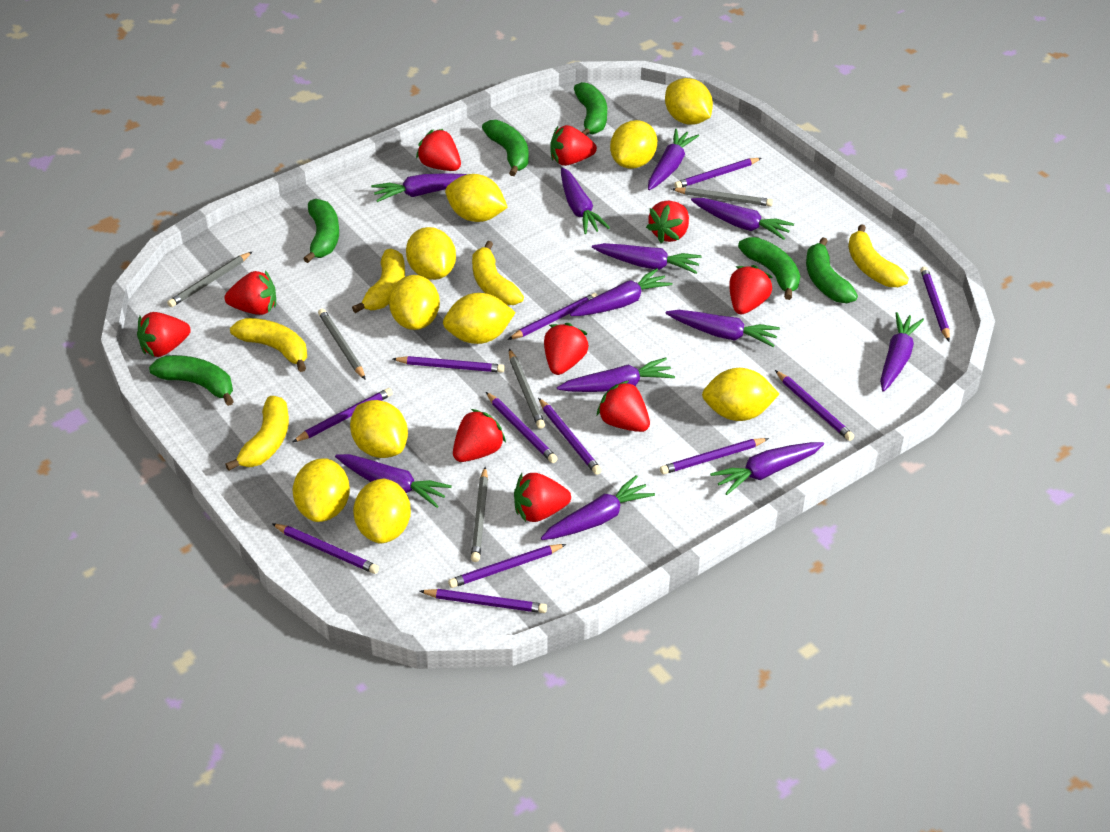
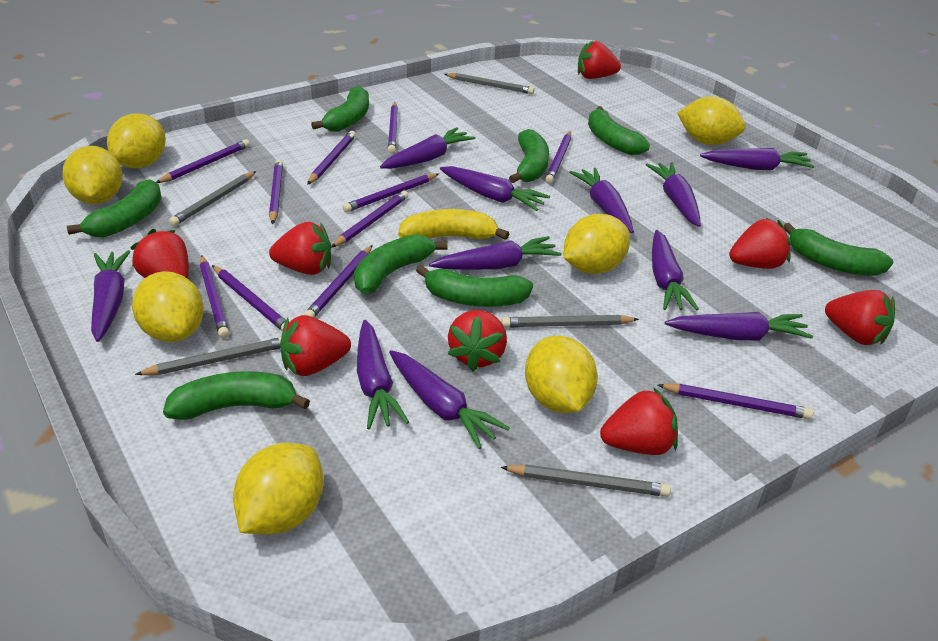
green banana: 6 -> 8
purple carrot: 12 -> 11
purple pencil: 12 -> 11
red strawberry: 10 -> 8
yellow banana: 5 -> 1
yellow lemon: 10 -> 7

